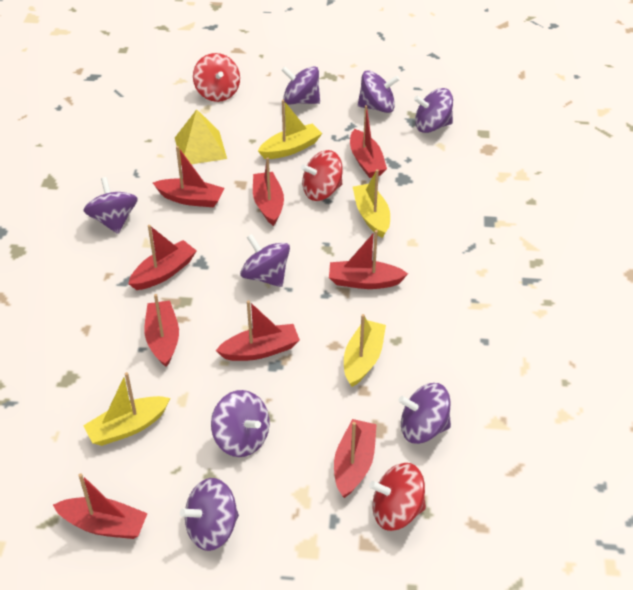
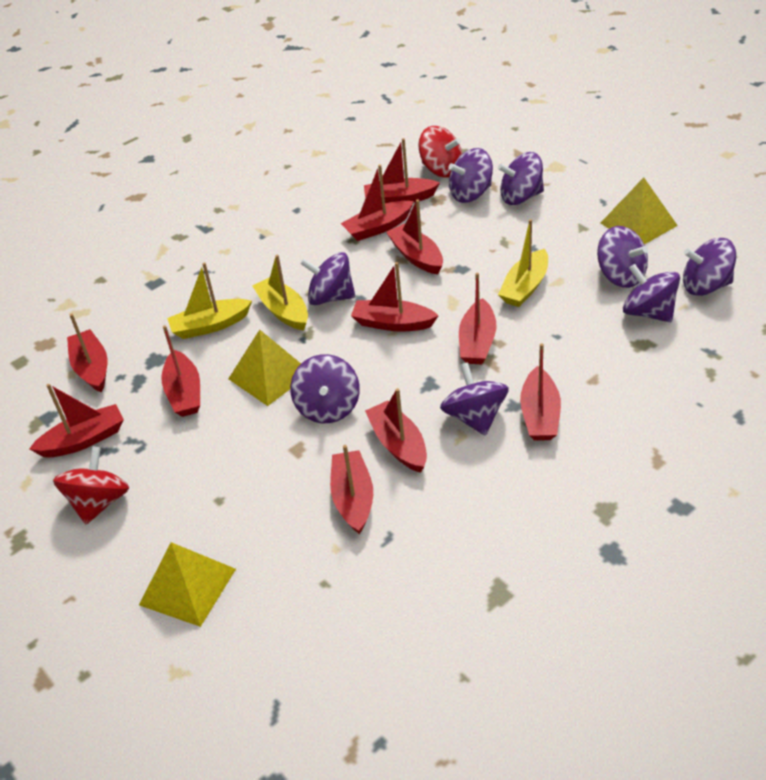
red boat: 9 -> 11
red spinning top: 3 -> 2
yellow boat: 4 -> 3
yellow pyramid: 1 -> 3

